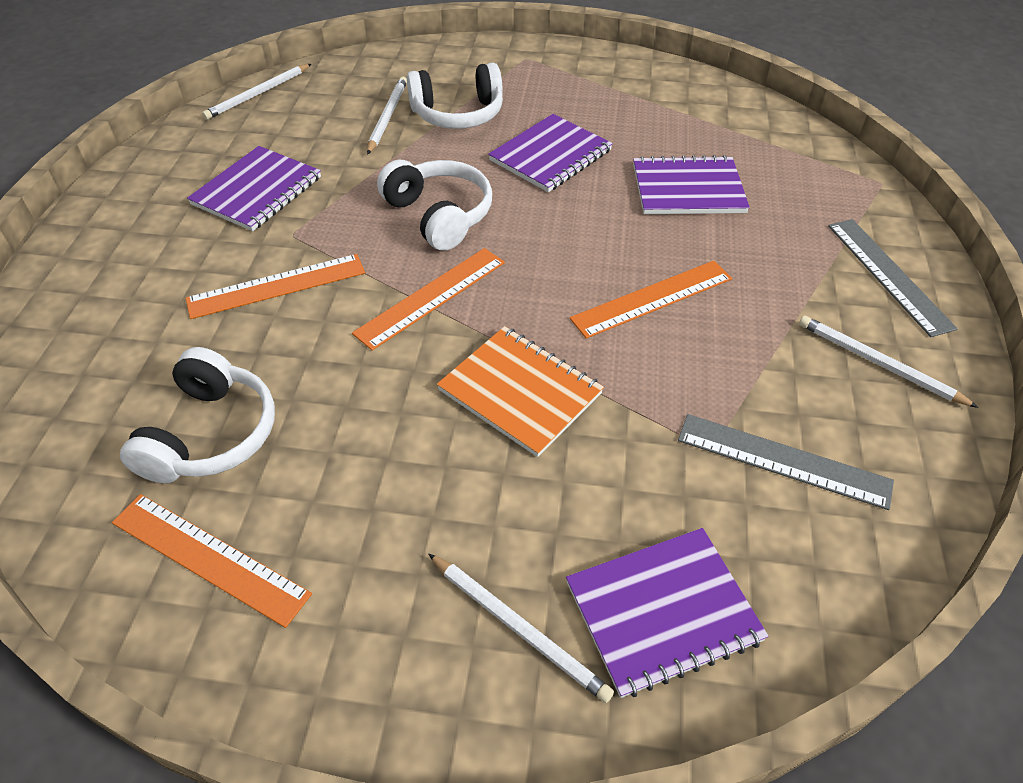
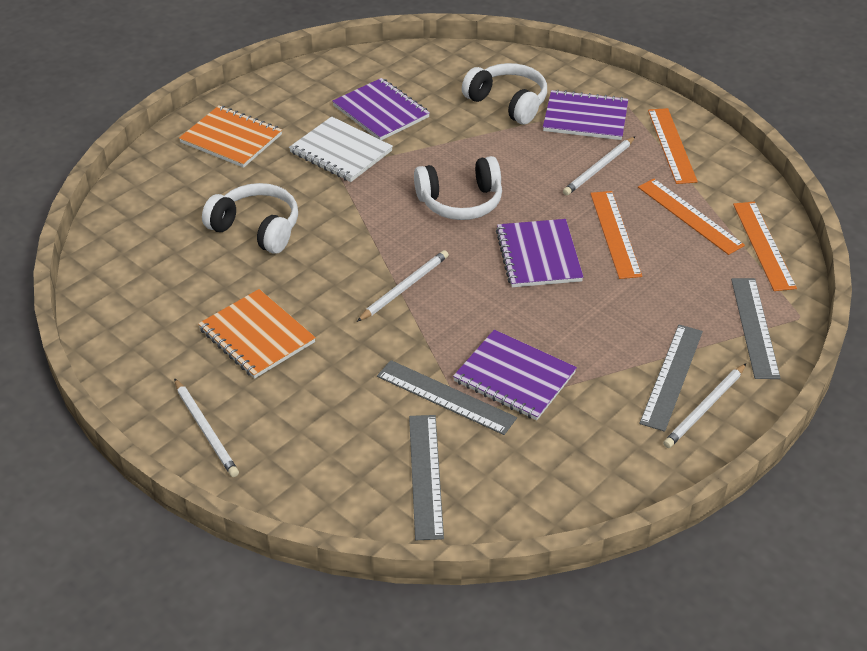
grey ruler: 2 -> 4
orange notebook: 1 -> 2
white notebook: 0 -> 1

